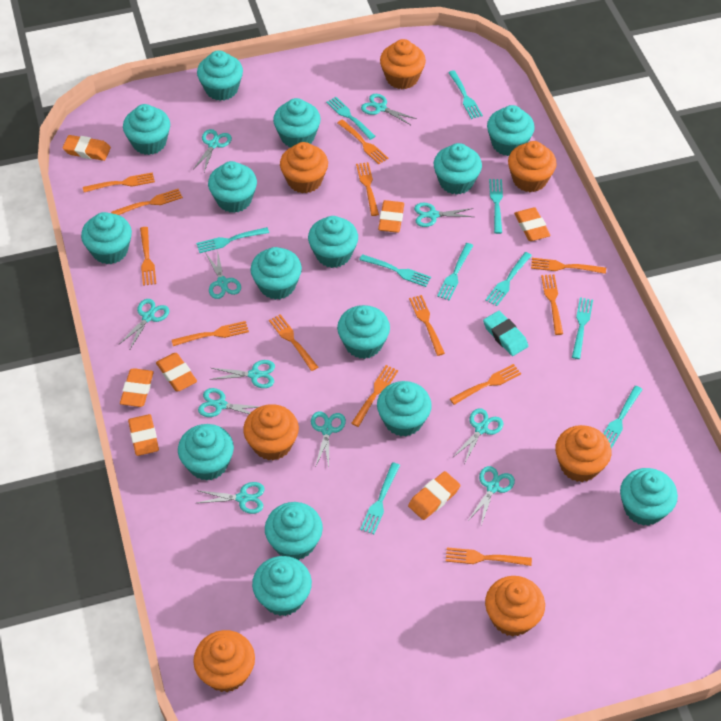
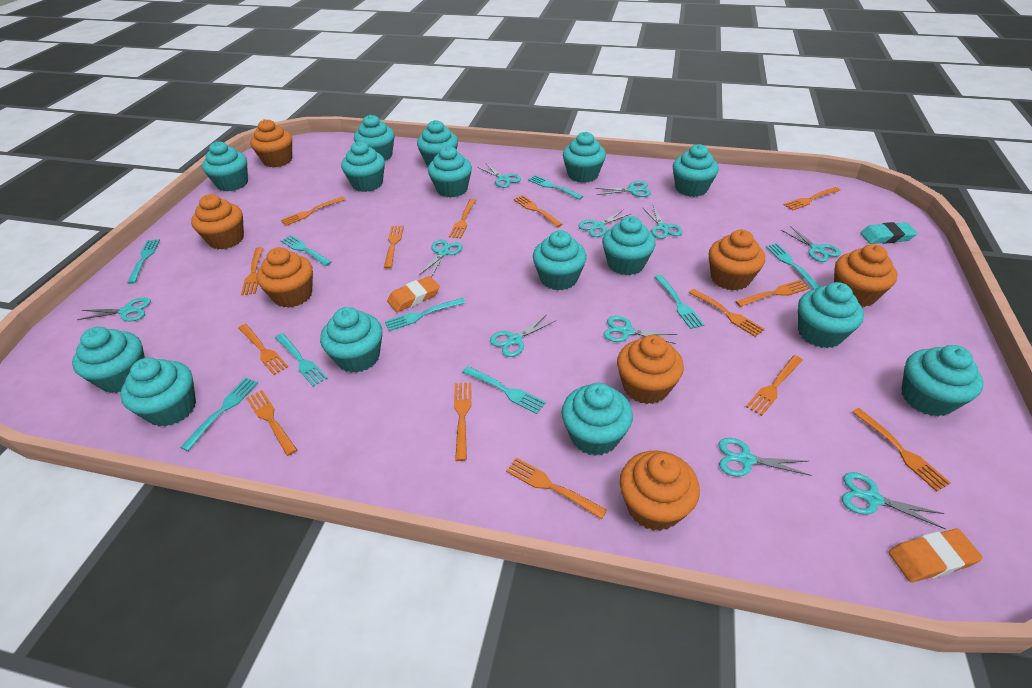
orange eraser: 7 -> 2
orange fork: 13 -> 14
turquoise fork: 10 -> 9

